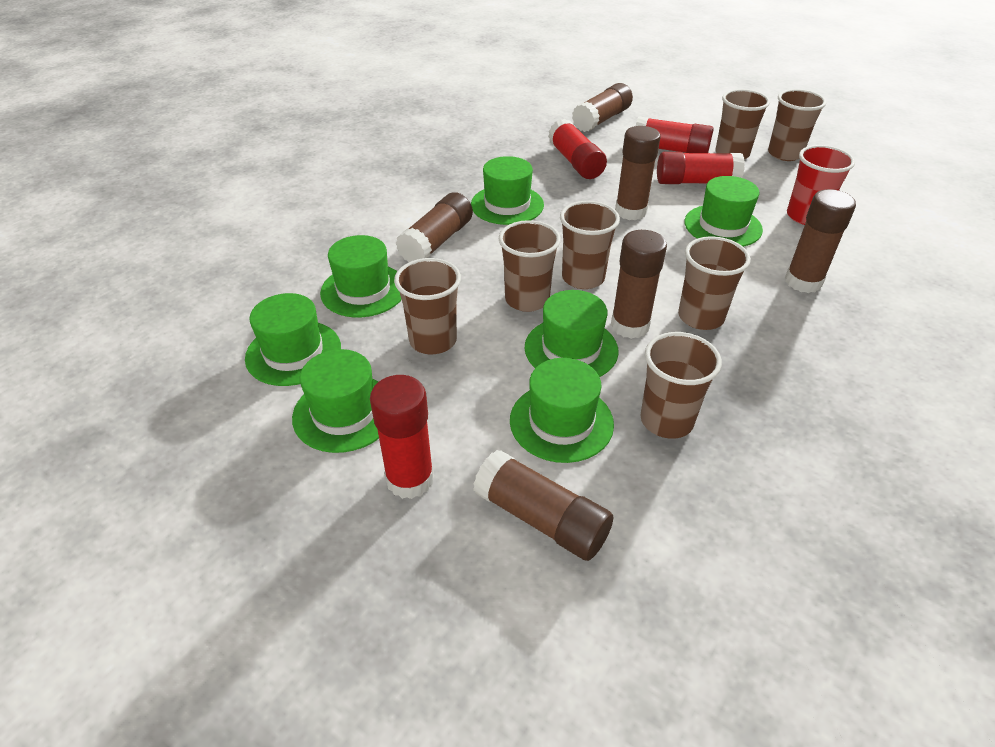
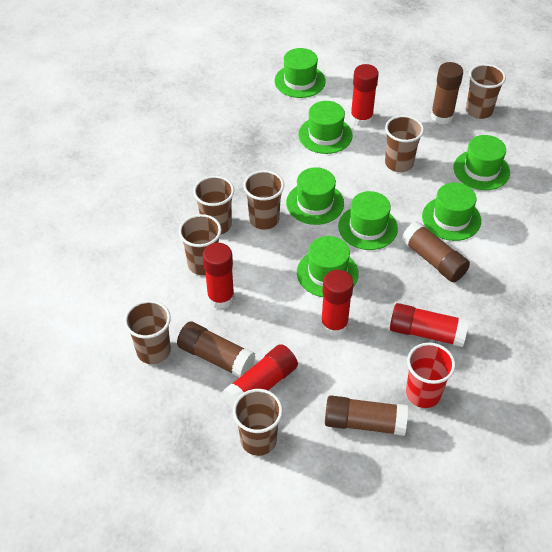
brown glue stick: 6 -> 4
red glue stick: 4 -> 5

